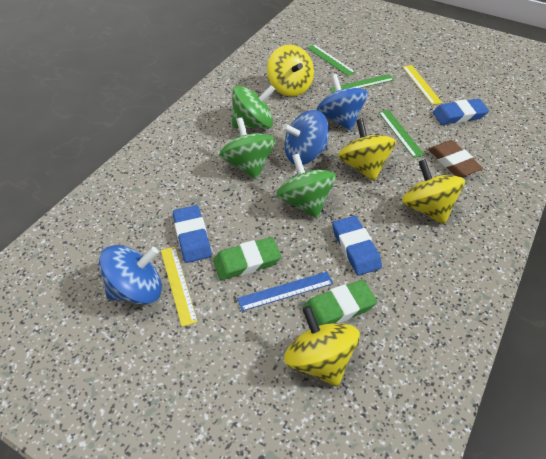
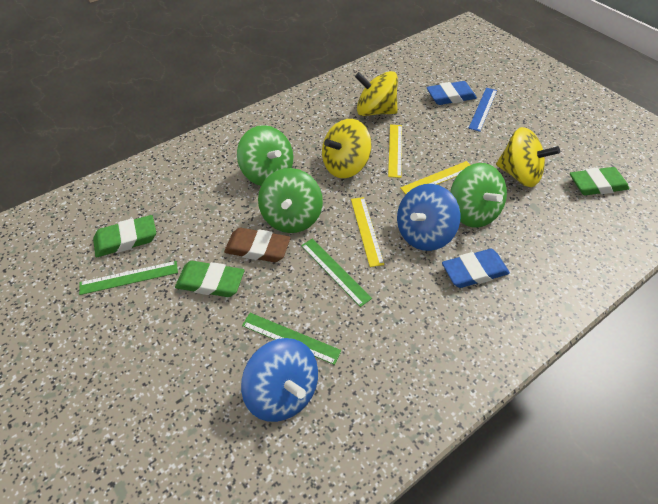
blue eraser: 3 -> 2
blue spinning top: 3 -> 2
green eraser: 2 -> 3
yellow ruler: 2 -> 3
yellow spinning top: 4 -> 3

